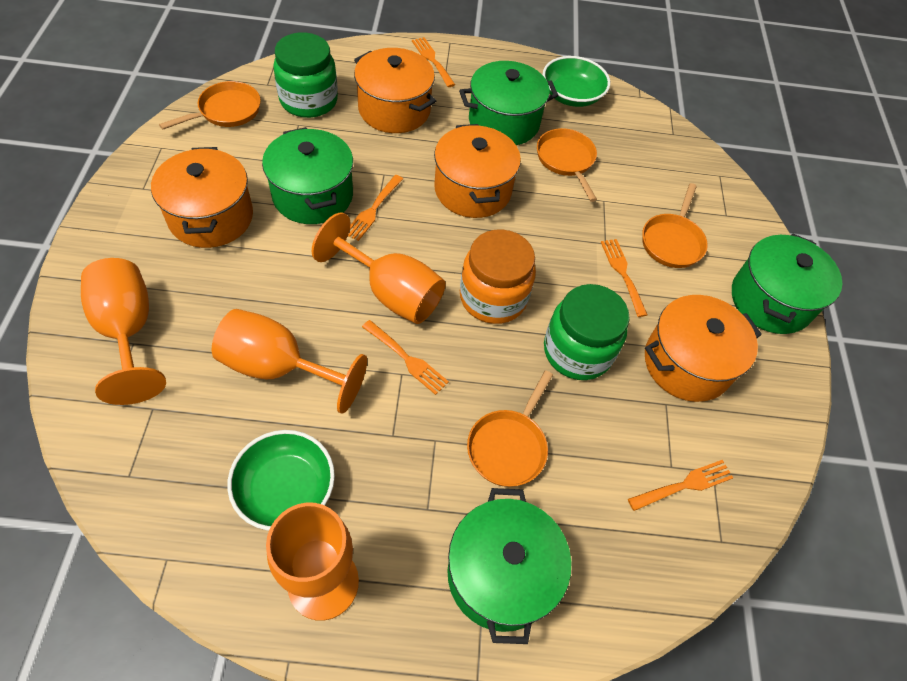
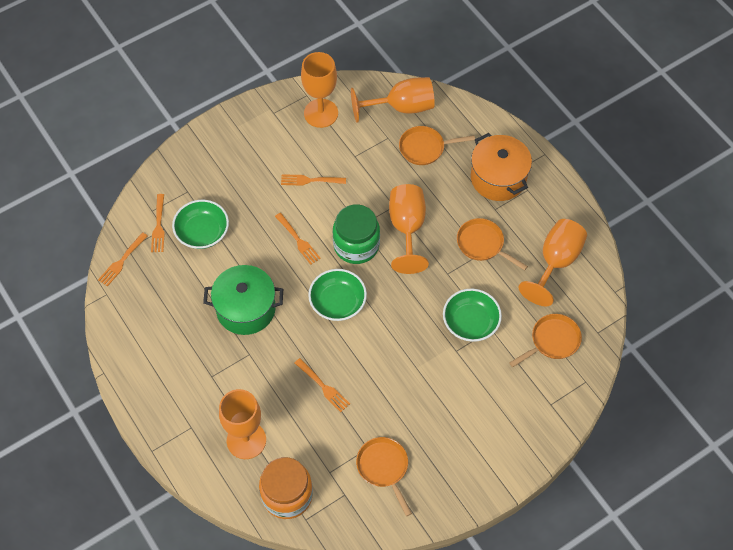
green bowl: 2 -> 3
green jar: 2 -> 1
green pot: 4 -> 1
orange goblet: 4 -> 5
orange pot: 4 -> 1

